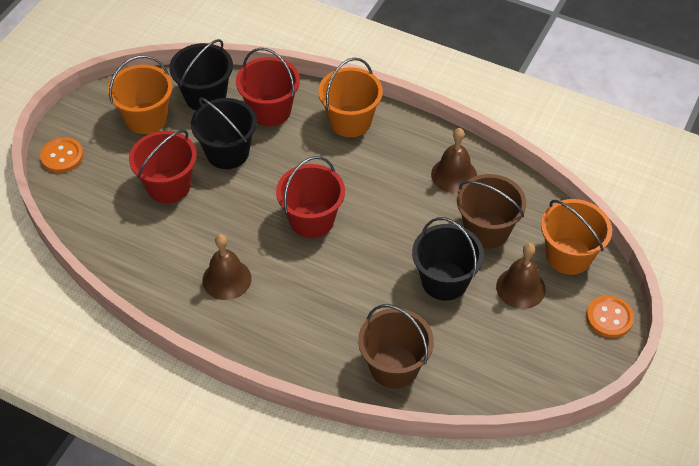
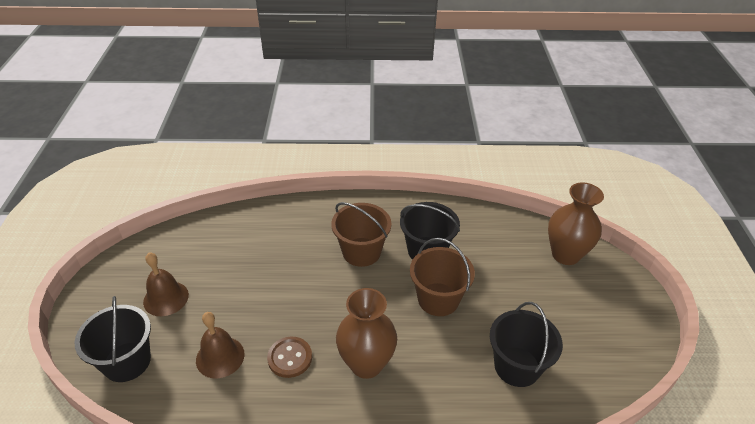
brown bell: 3 -> 2
brown button: 0 -> 1
brown vase: 0 -> 2
orange bucket: 3 -> 0
orange button: 2 -> 0
red bucket: 3 -> 0

